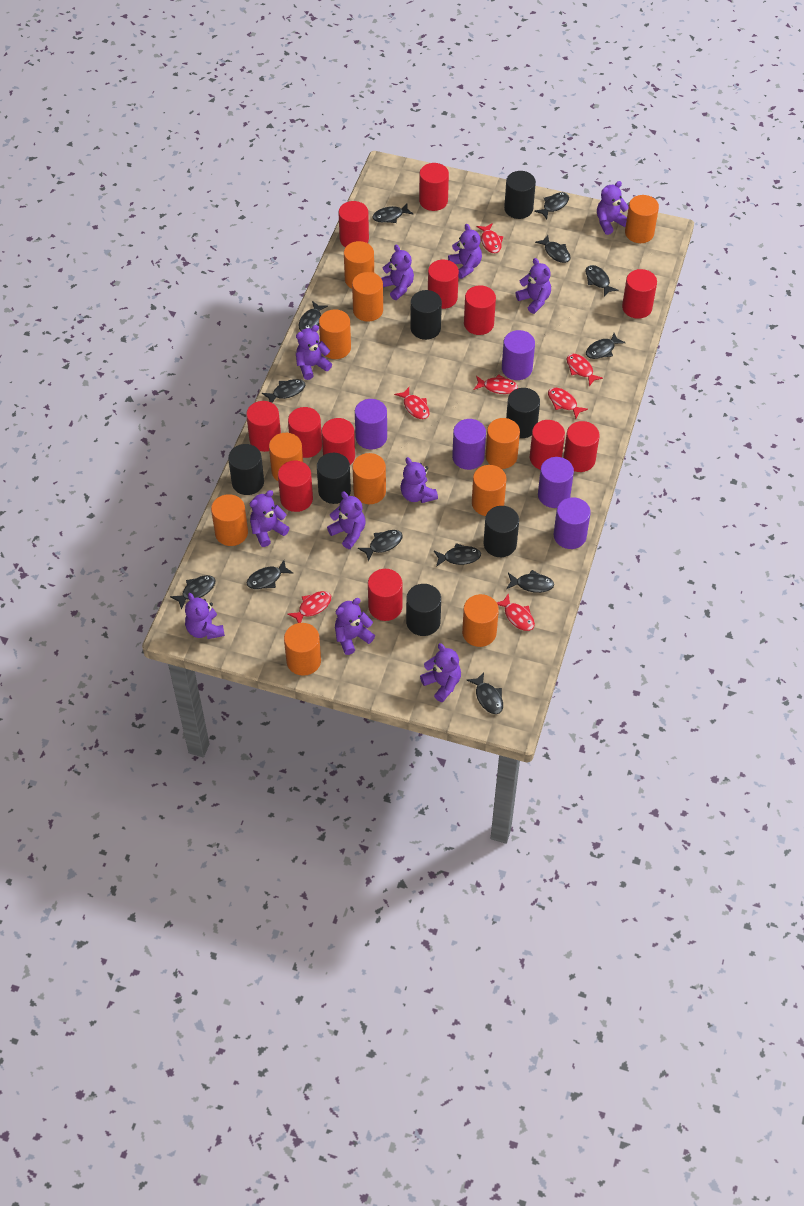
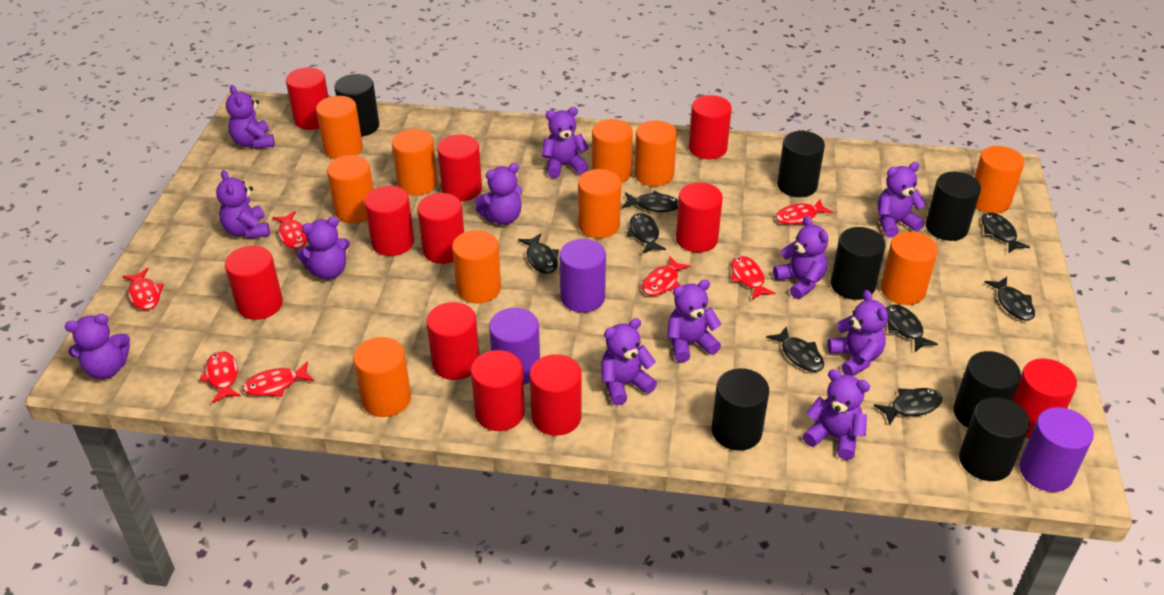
black fish: 13 -> 8
orange cylinder: 11 -> 10
purple cylinder: 5 -> 3
purple teddy bear: 11 -> 12
red cylinder: 12 -> 11

